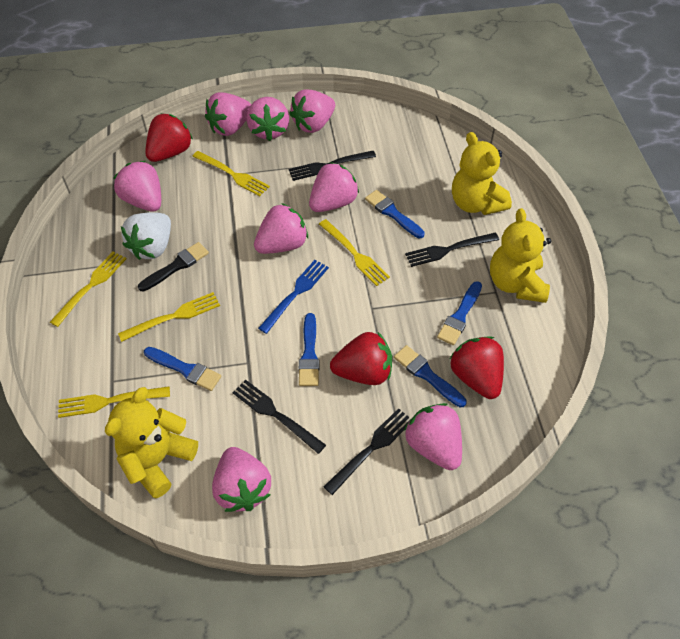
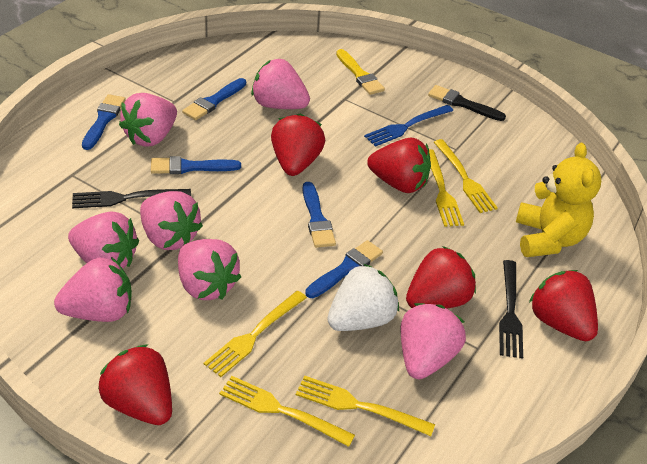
black fork: 4 -> 2
pink strawberry: 8 -> 7
red strawberry: 3 -> 5
yellow brush: 0 -> 1
yellow teddy bear: 3 -> 1

